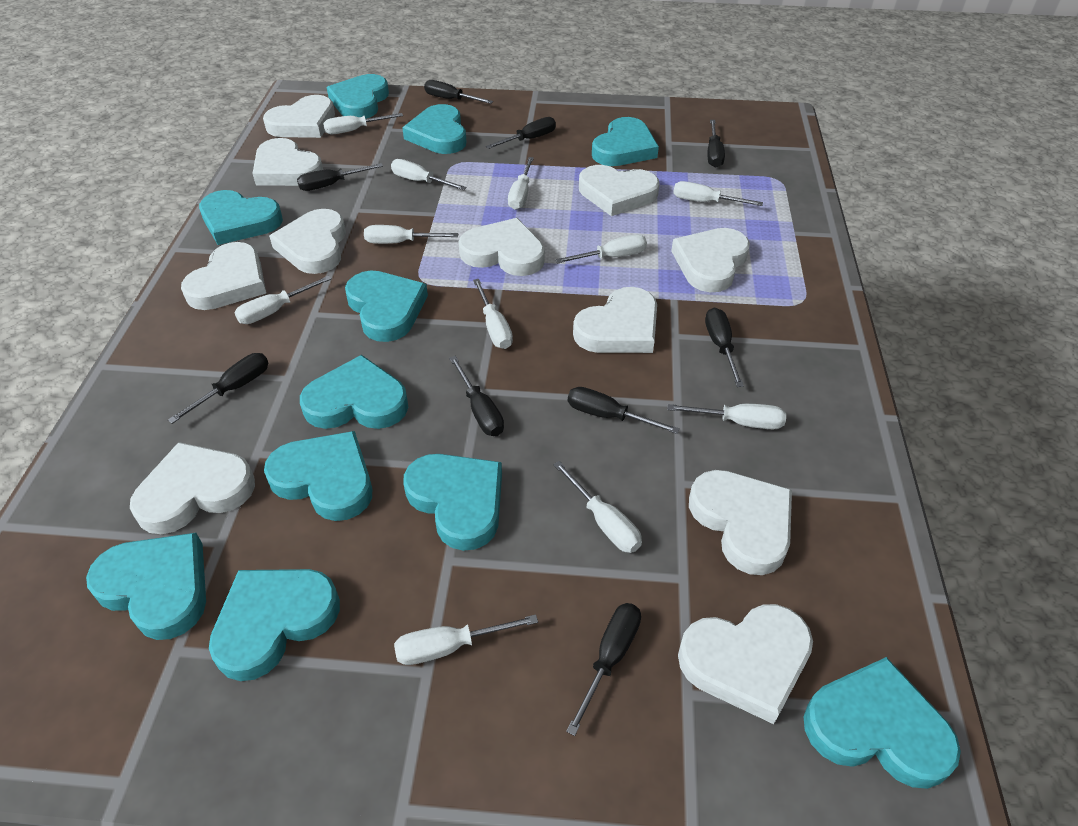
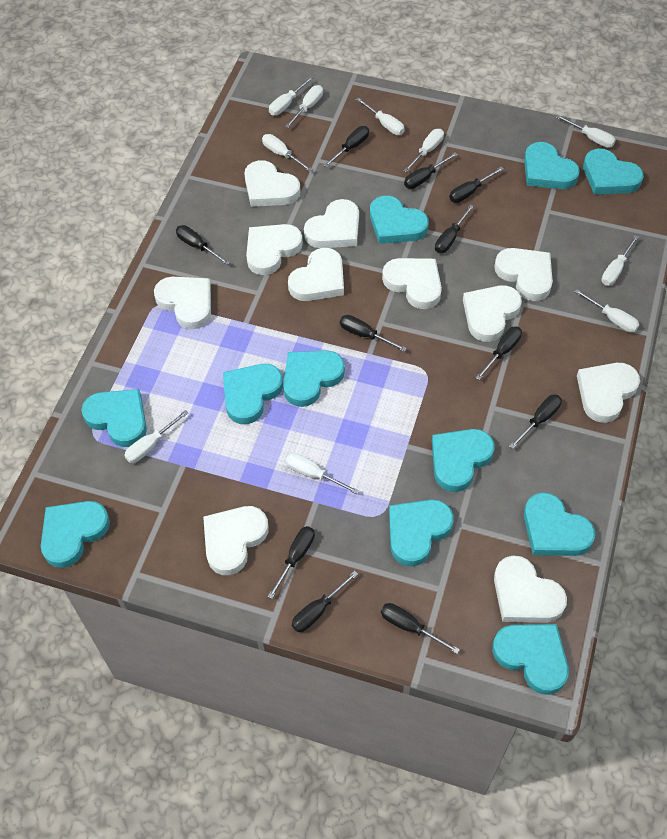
black screwdriver: 9 -> 11
white screwdriver: 11 -> 10

